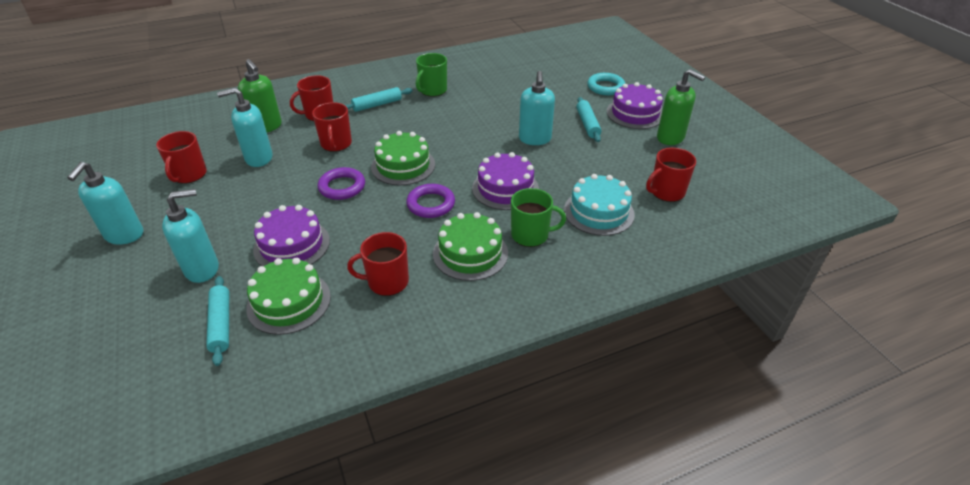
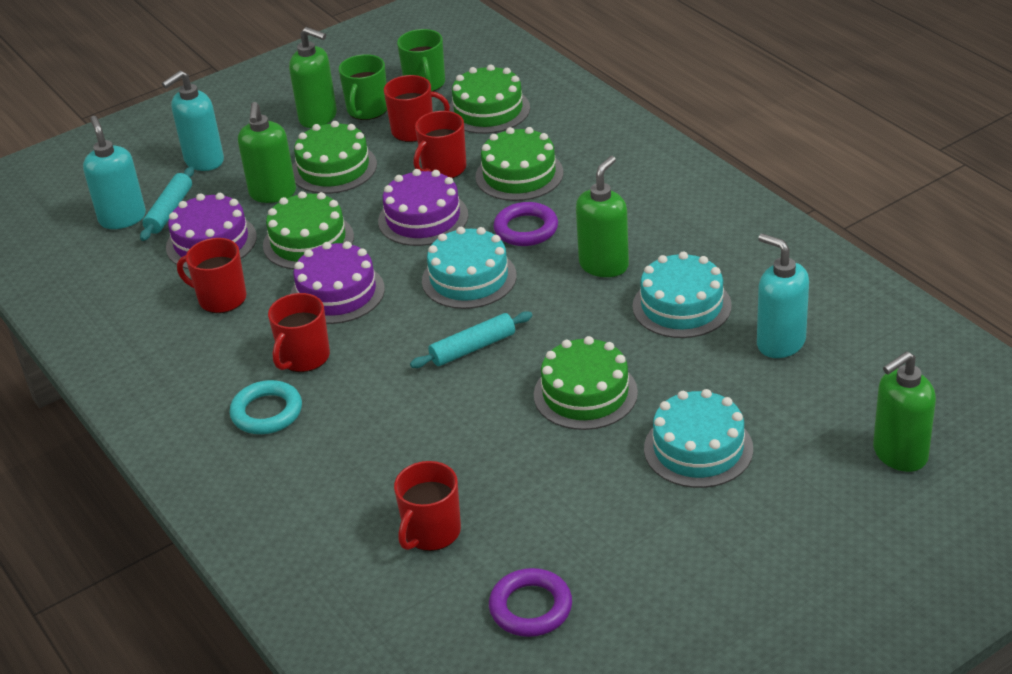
green cake: 3 -> 5
green soap dispenser: 2 -> 4
turquoise cake: 1 -> 3
turquoise rolling pin: 3 -> 2
turquoise soap dispenser: 4 -> 3

